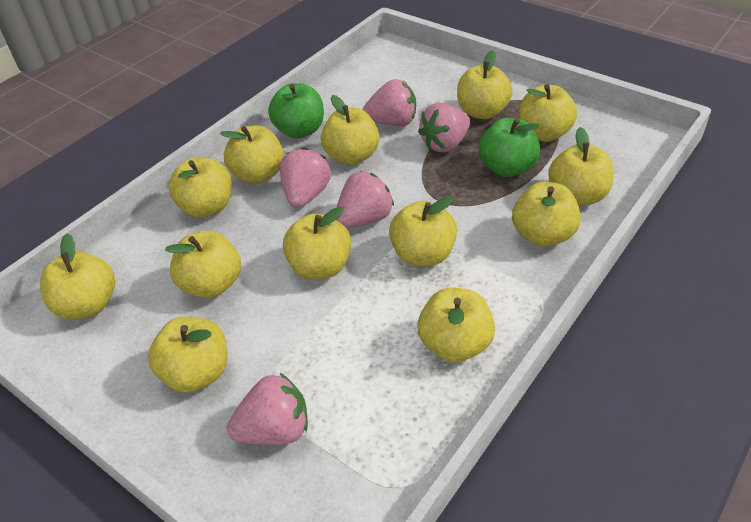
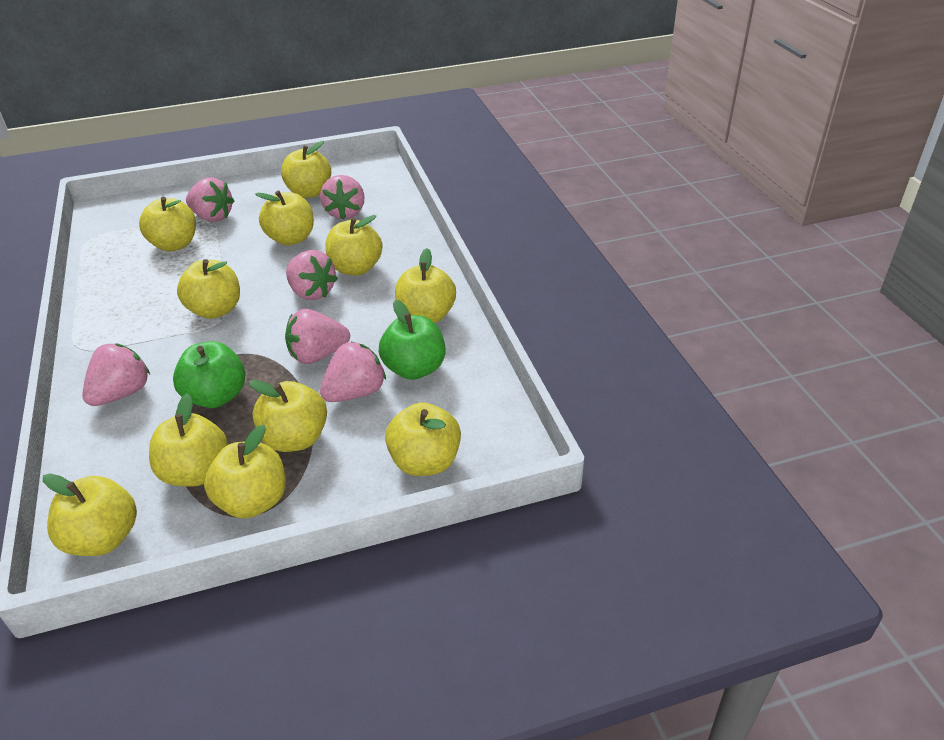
pink strawberry: 5 -> 6
yellow apple: 13 -> 11

